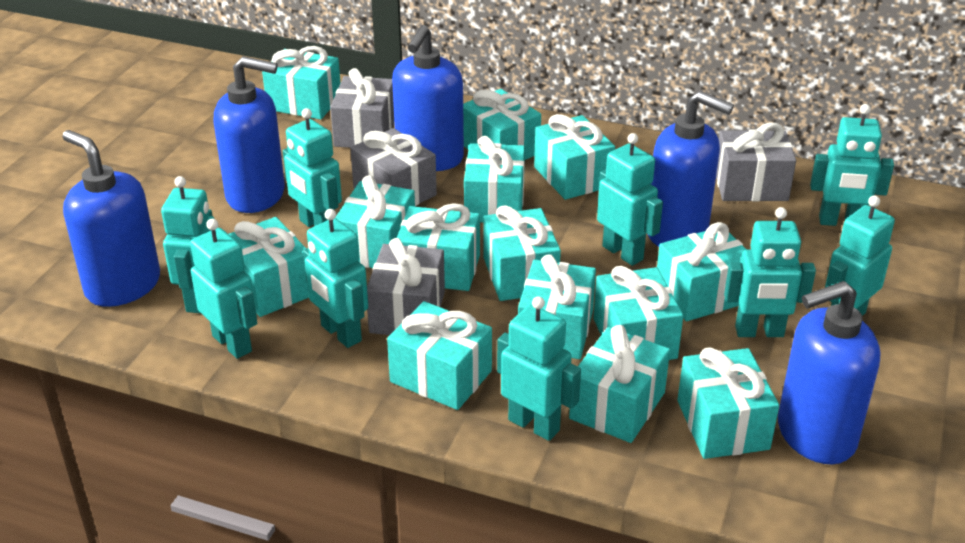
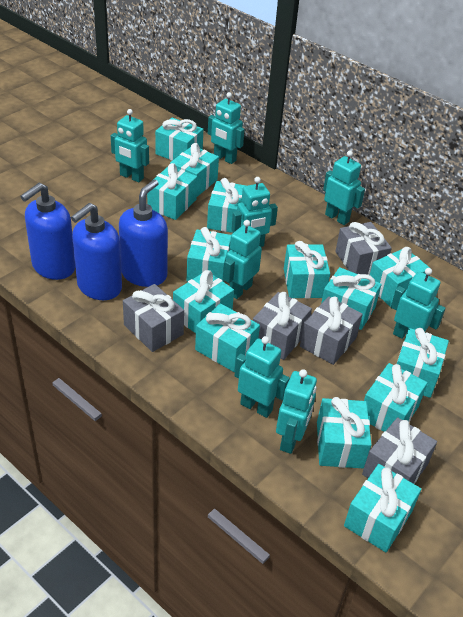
blue soap dispenser: 5 -> 3
grey gift: 4 -> 5
turquoise robot: 9 -> 8

